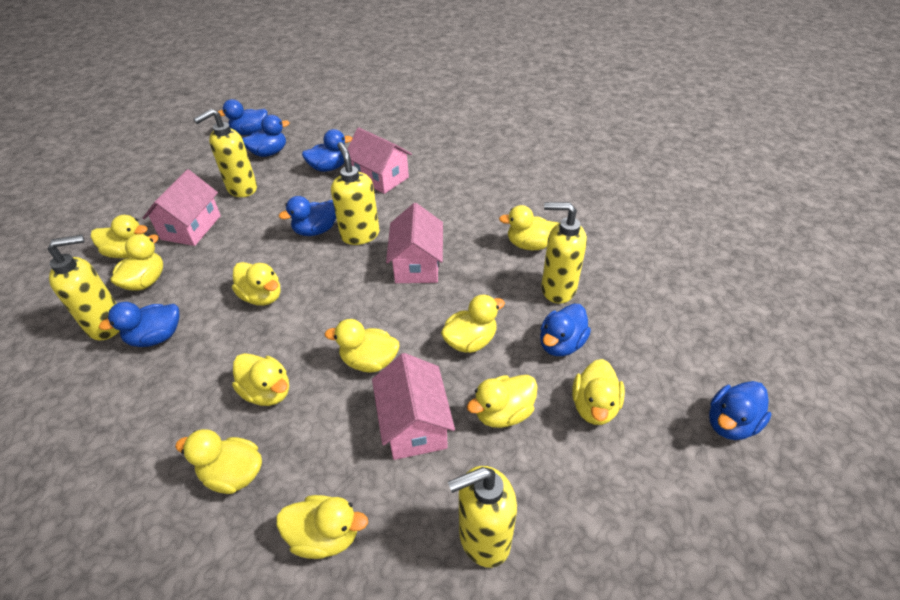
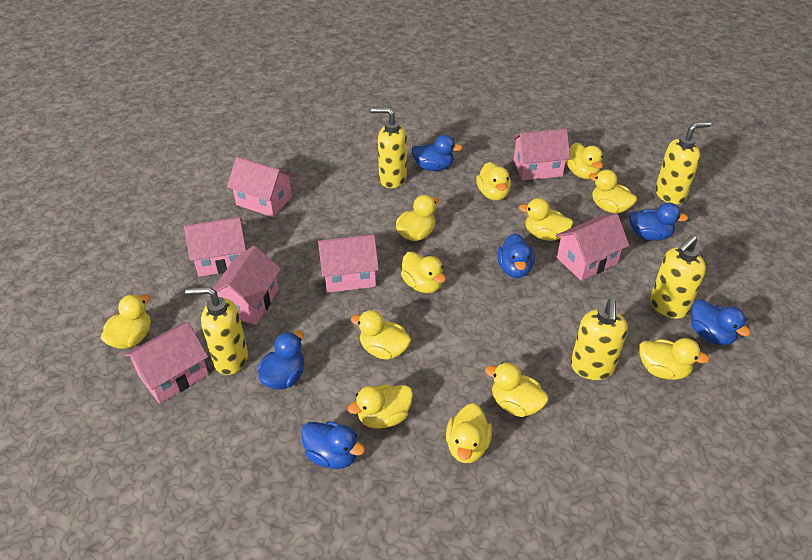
blue duck: 7 -> 6
pink house: 4 -> 7
yellow duck: 11 -> 12

